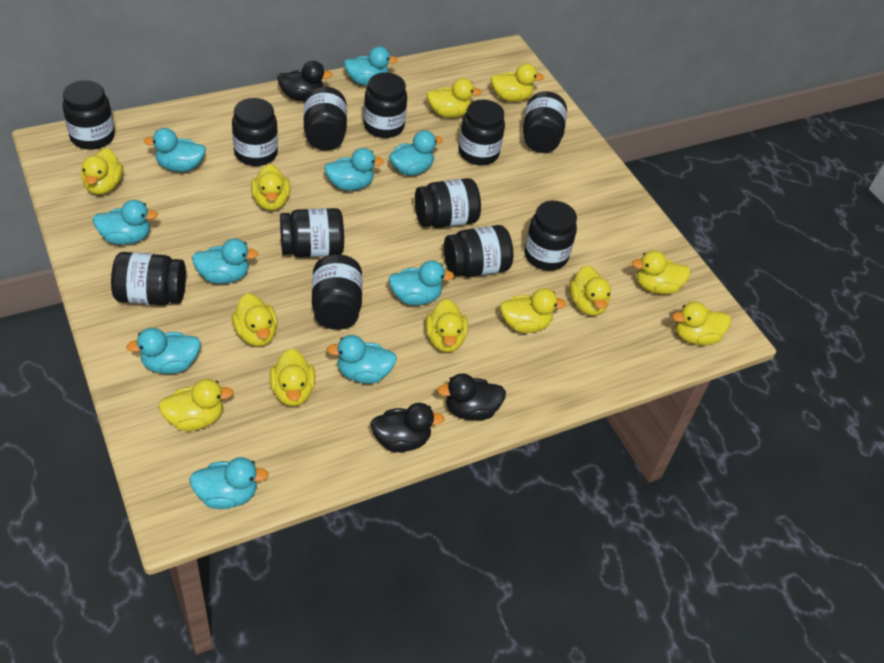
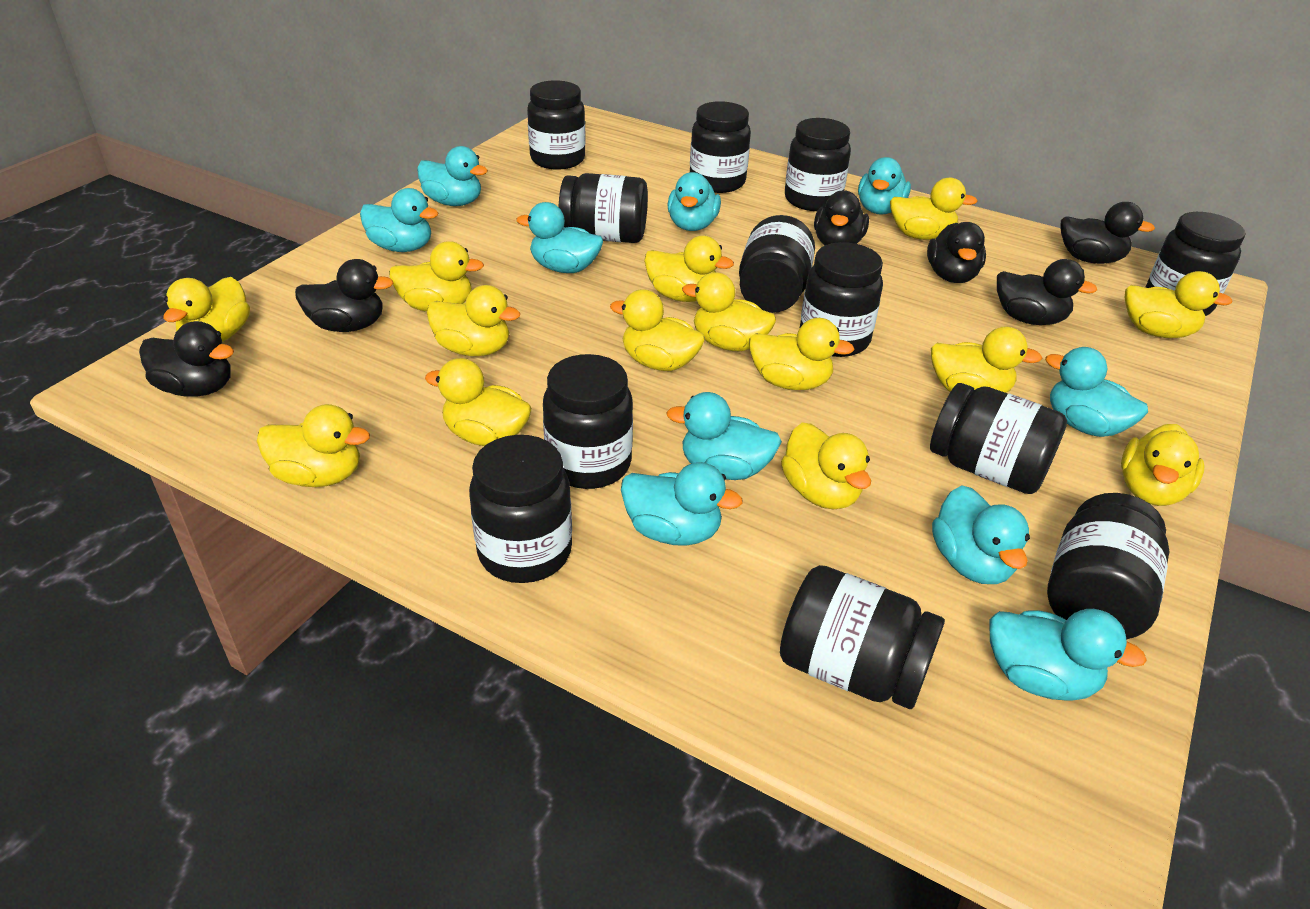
black duck: 3 -> 6
yellow duck: 12 -> 14

